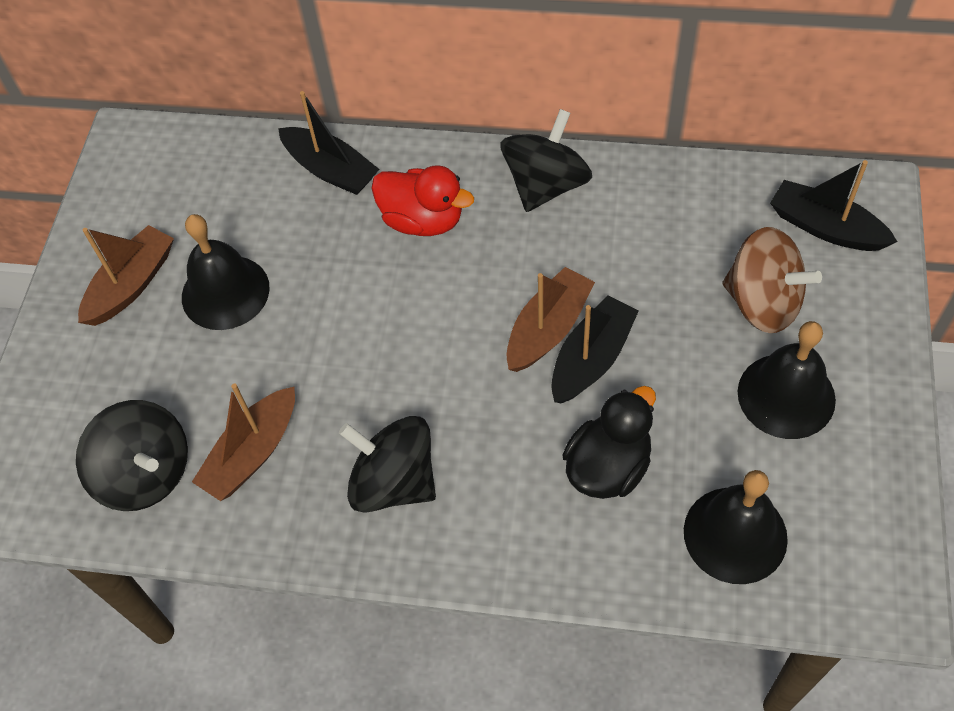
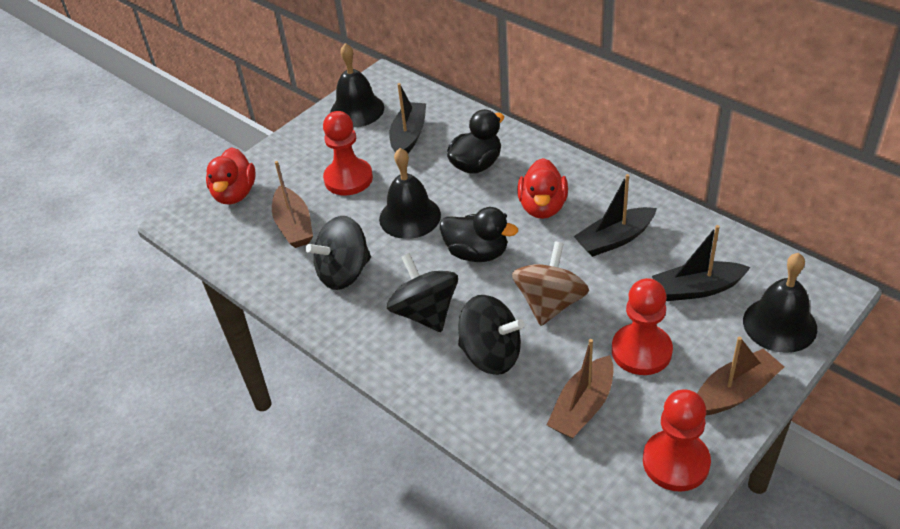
black duck: 1 -> 2
red duck: 1 -> 2
red pawn: 0 -> 3

